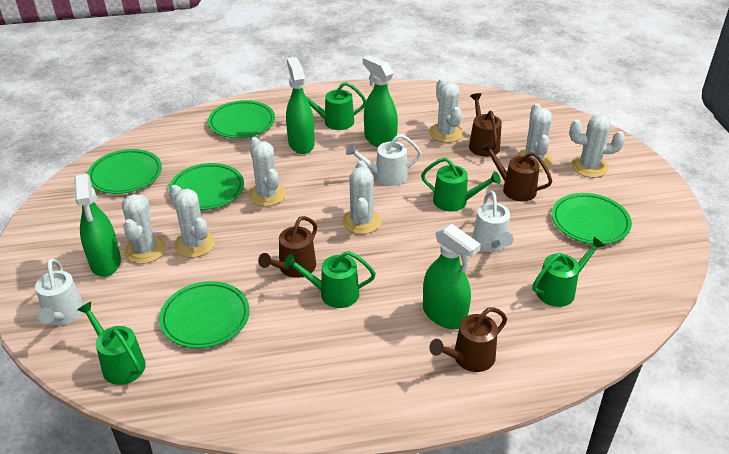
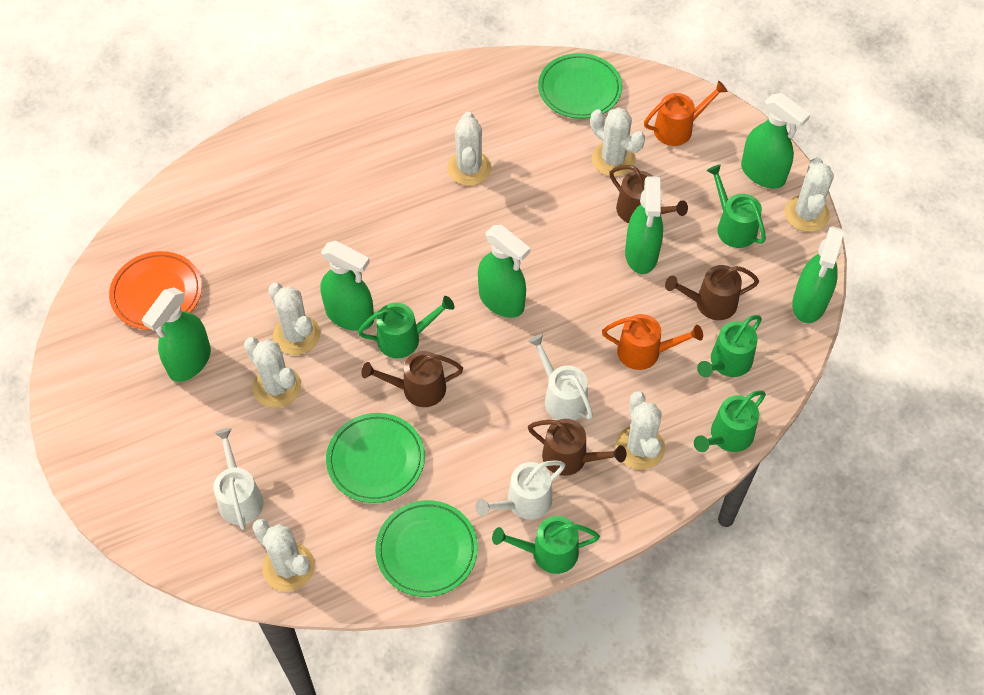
green plate: 5 -> 3
green spray bottle: 4 -> 6
orange plate: 0 -> 1
orange watering can: 0 -> 2

